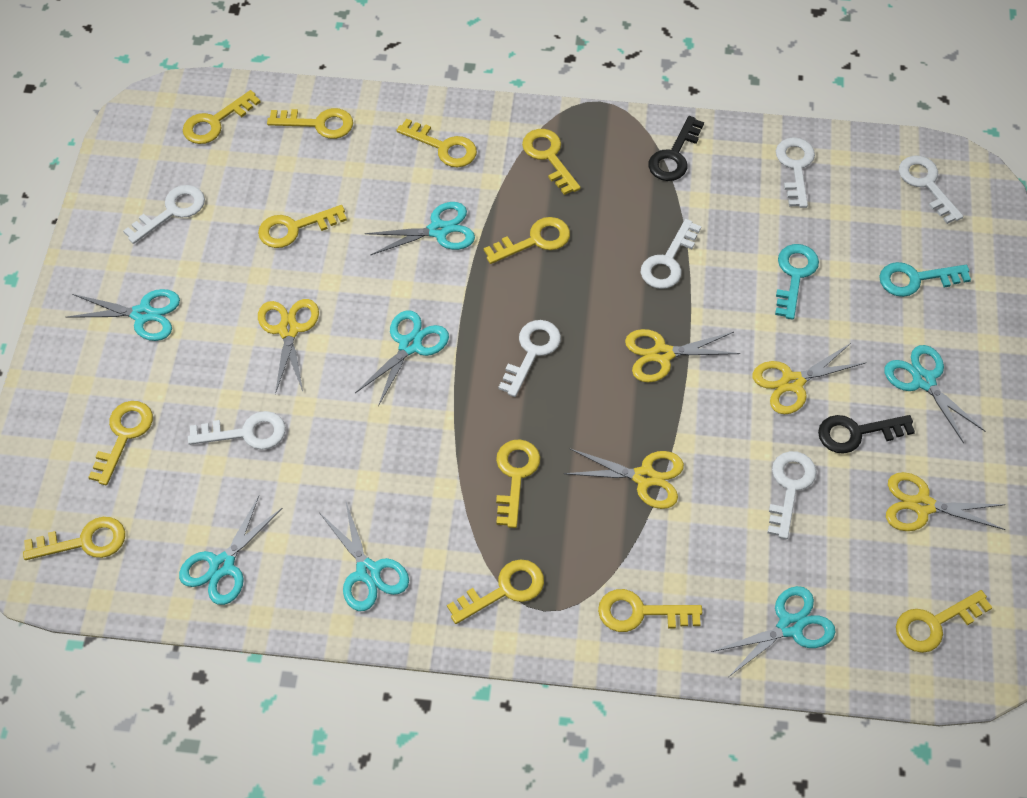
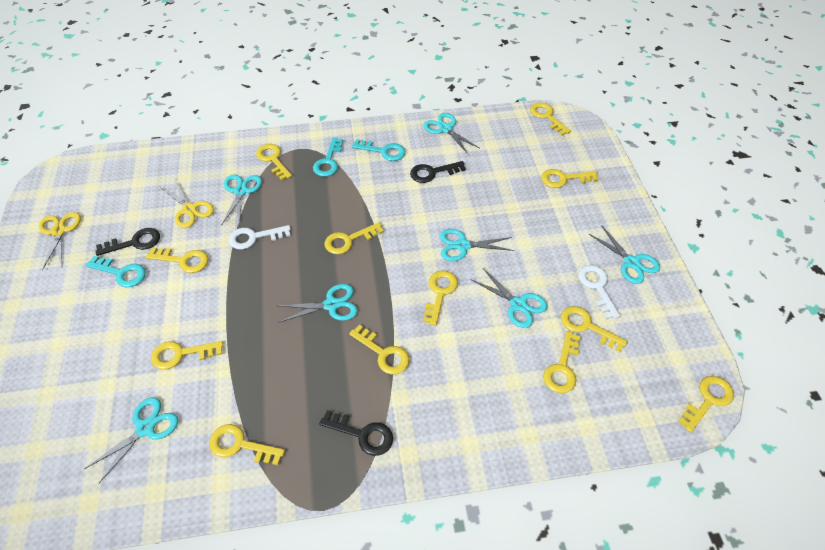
black key: 2 -> 3
turquoise key: 2 -> 3
white key: 7 -> 2
yellow scissors: 5 -> 2

